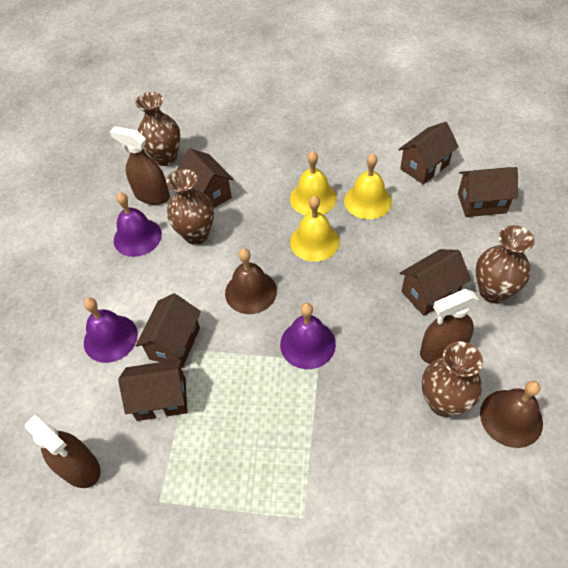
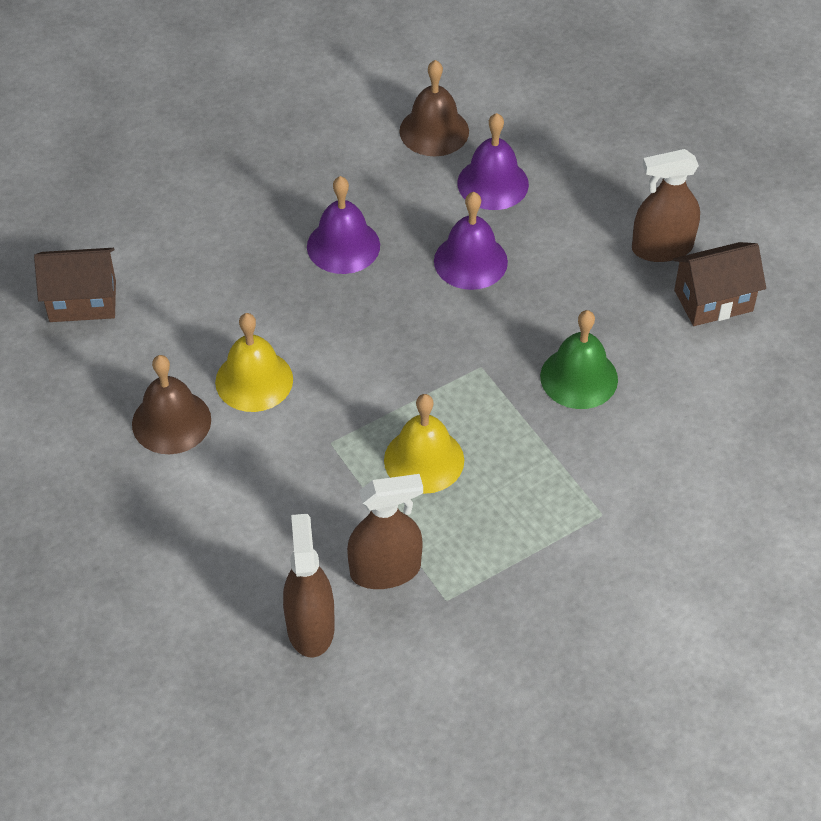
brown house: 6 -> 2
brown vase: 4 -> 0
green bell: 0 -> 1
yellow bell: 3 -> 2

